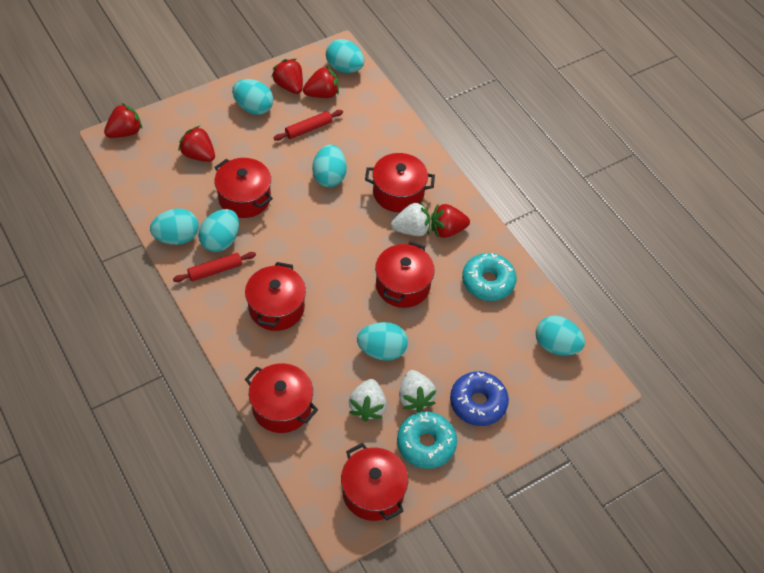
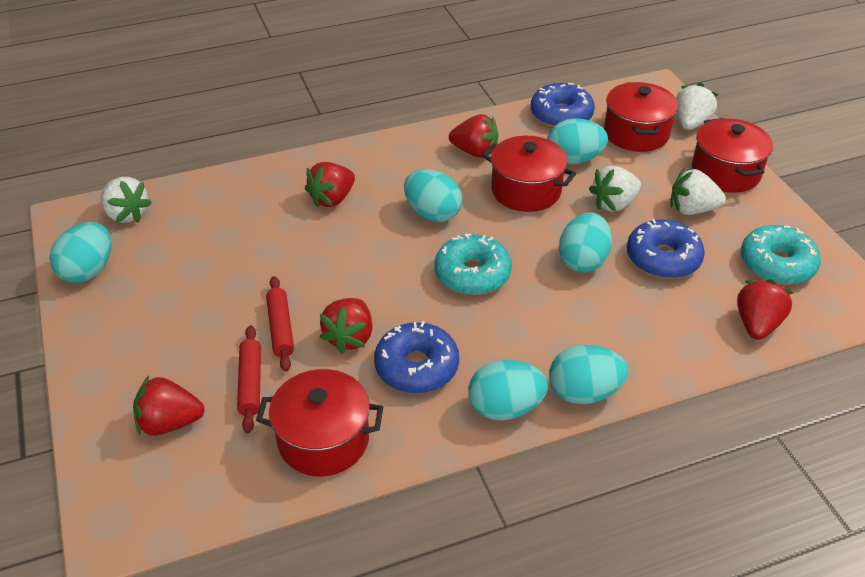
blue donut: 1 -> 3
red pot: 6 -> 4
turquoise egg: 7 -> 6
white strawberry: 3 -> 4

